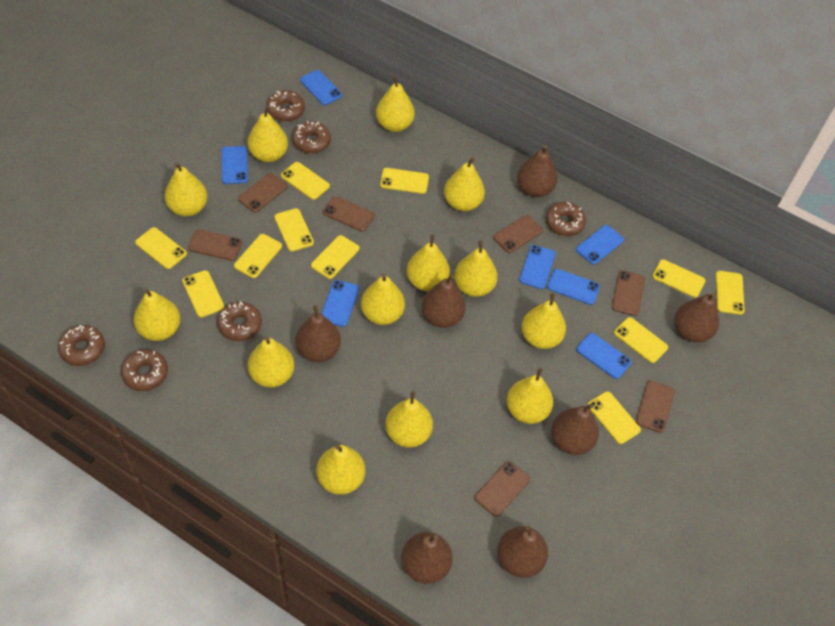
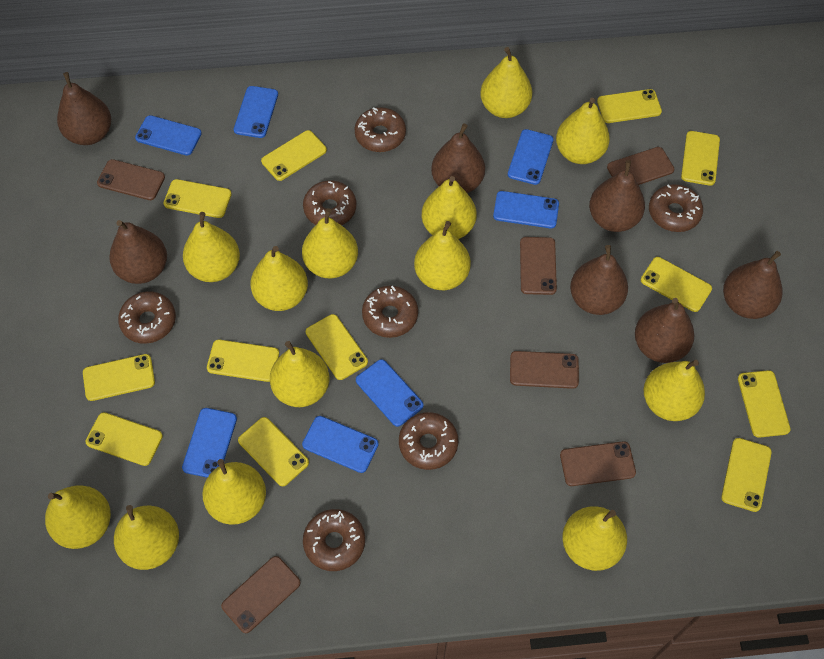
brown donut: 6 -> 7
brown phone: 7 -> 6
yellow phone: 11 -> 12

